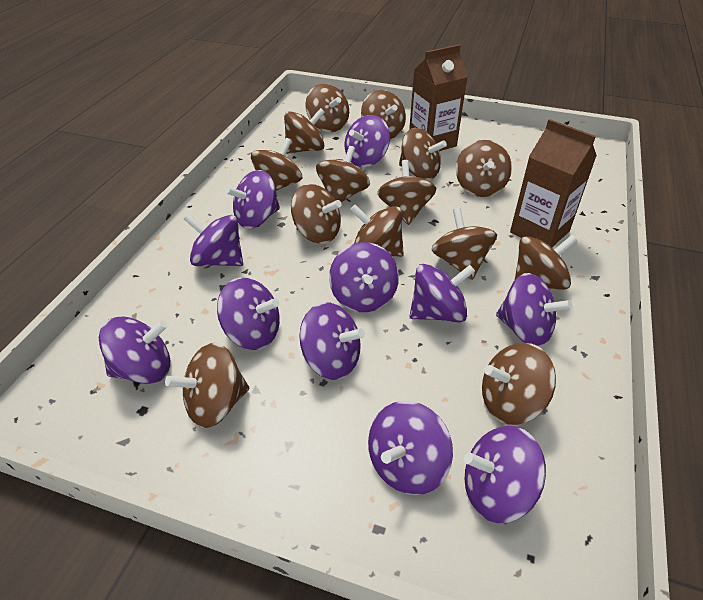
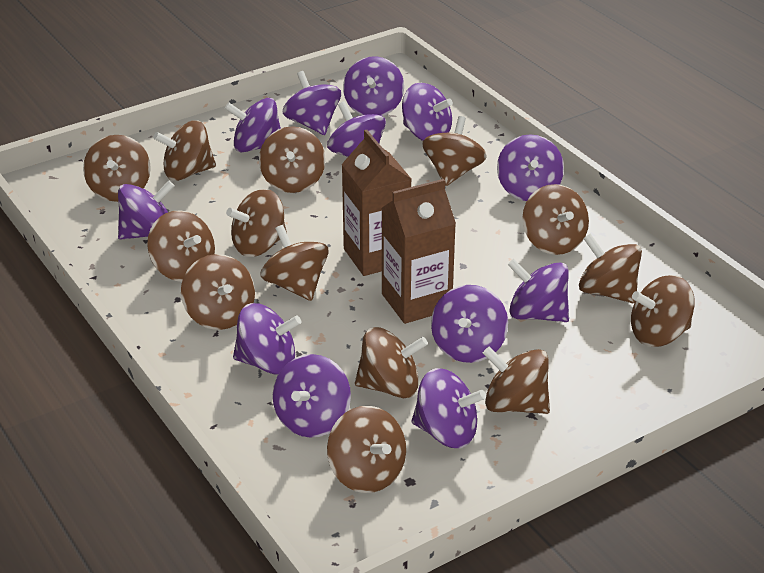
purple spinning top: 11 -> 12

